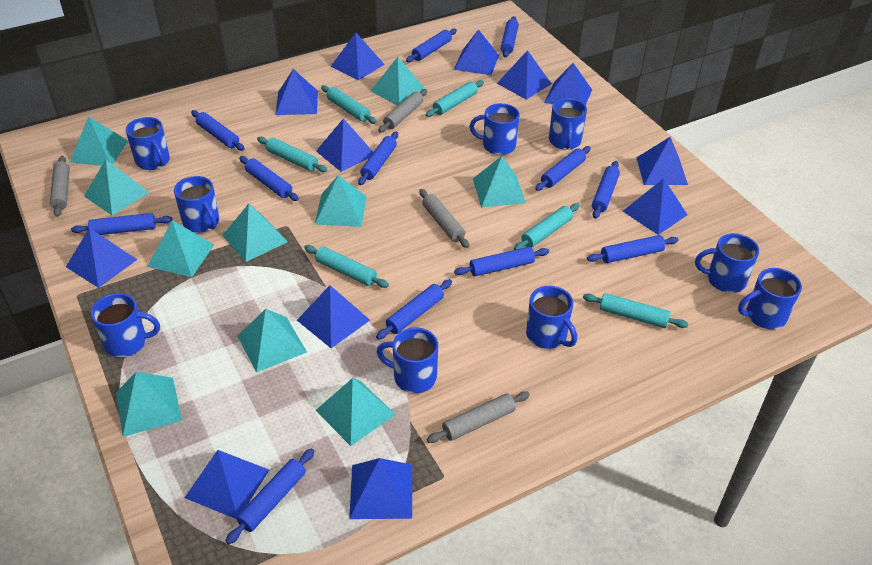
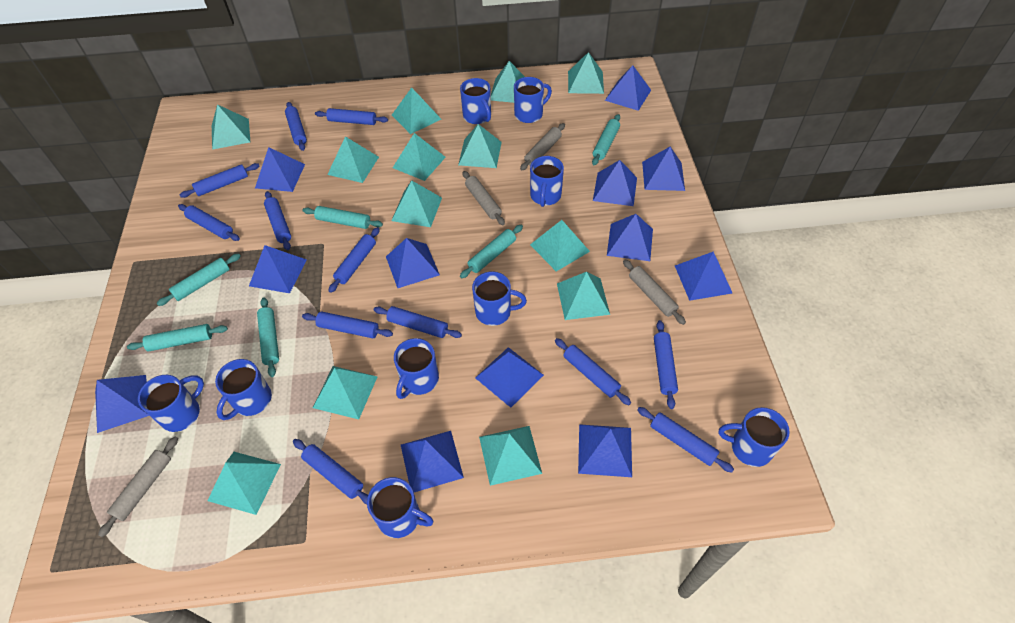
turquoise pyramid: 10 -> 13

